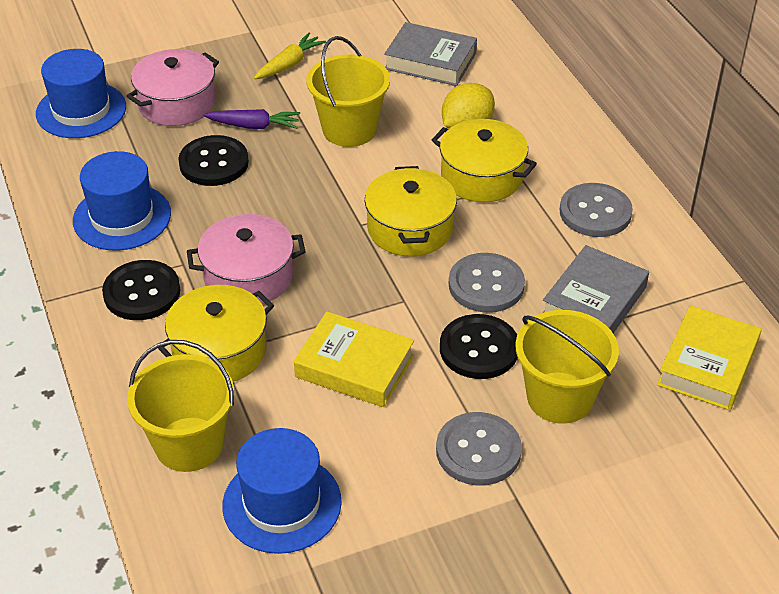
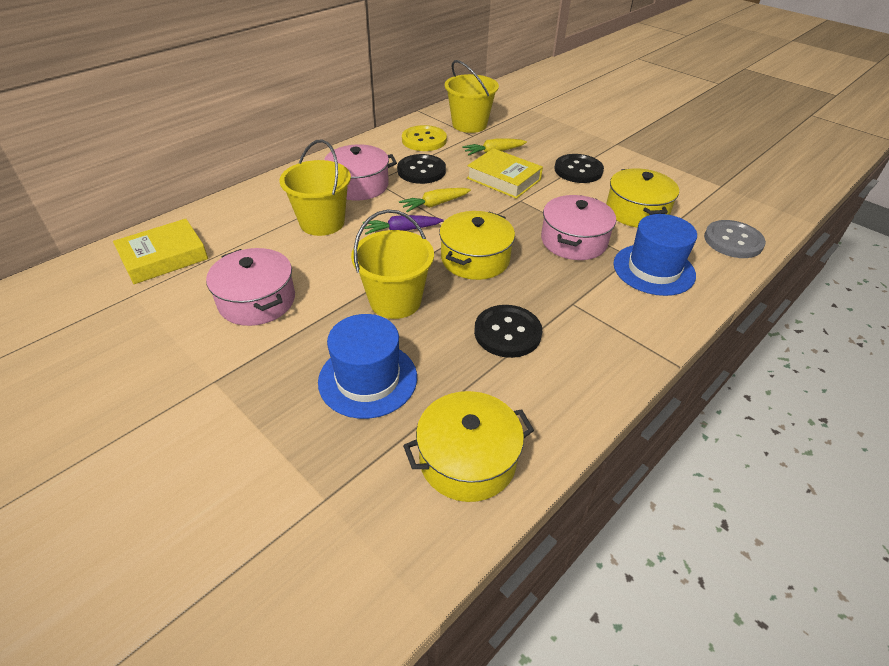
blue hat: 3 -> 2
grey book: 2 -> 0
grey button: 3 -> 1
pink pot: 2 -> 3
yellow button: 0 -> 1
yellow carrot: 1 -> 2
yellow lemon: 1 -> 0

